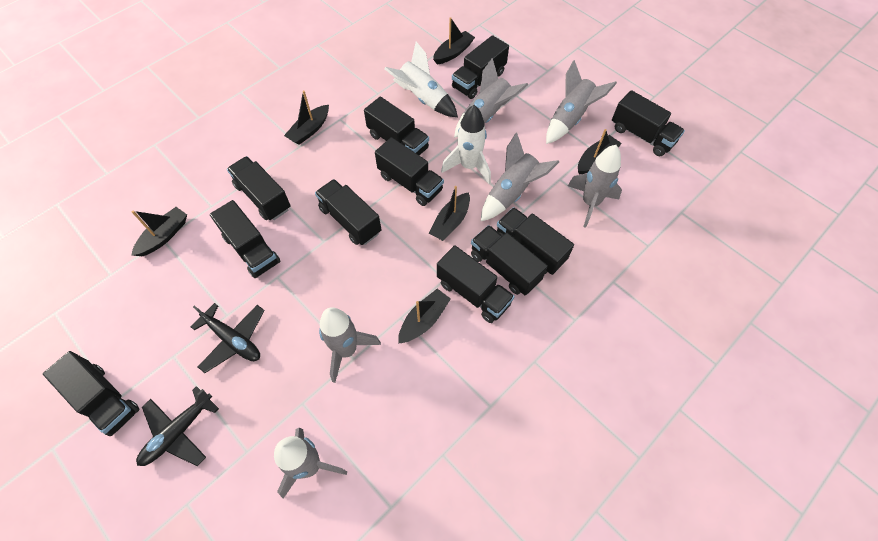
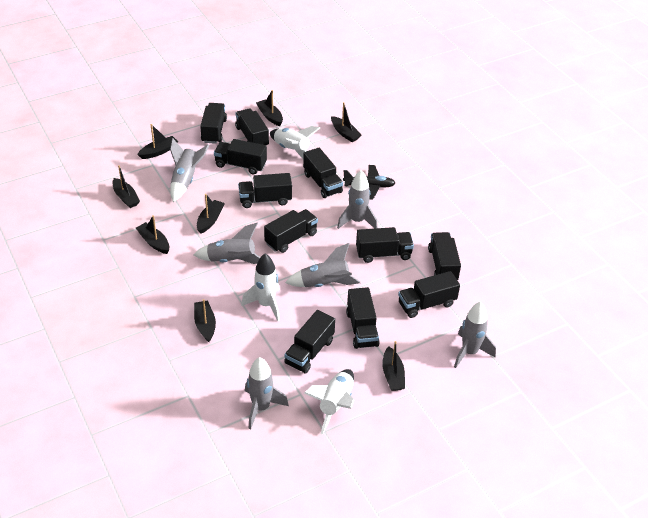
black boat: 6 -> 8
black plane: 2 -> 1
white rocket: 2 -> 3

